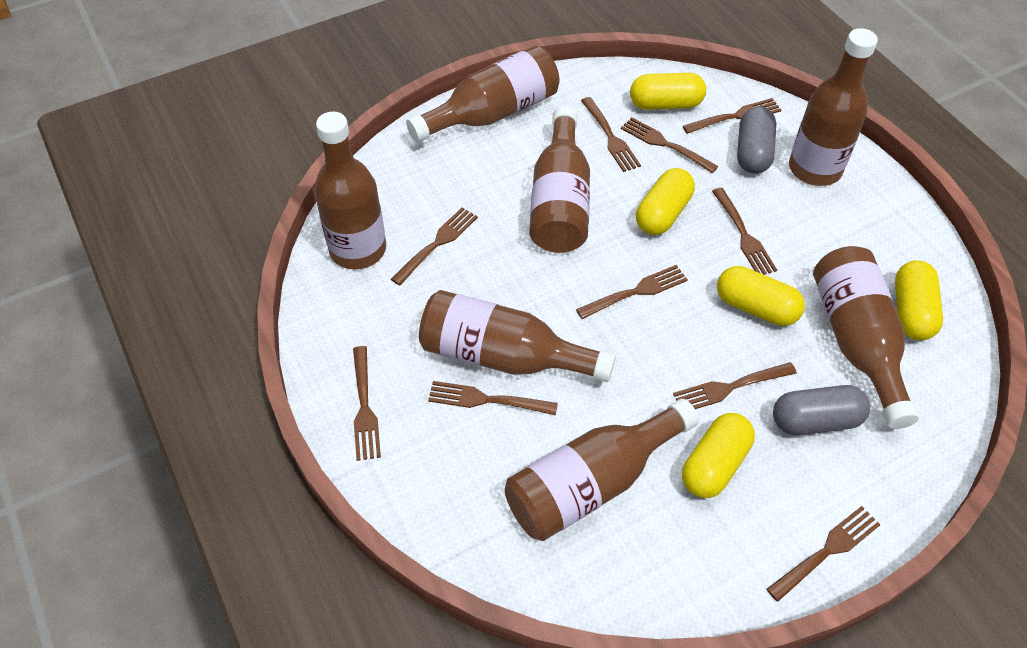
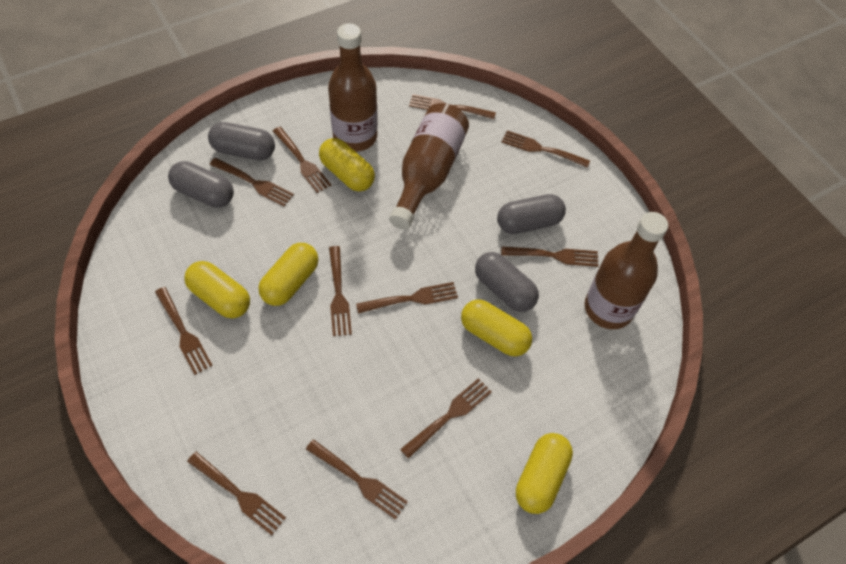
brown bottle: 7 -> 3
brown fork: 10 -> 11
grey capsule: 2 -> 4

